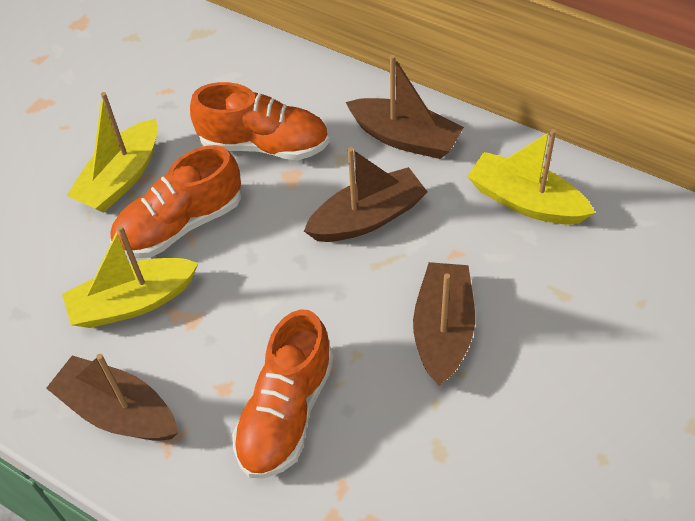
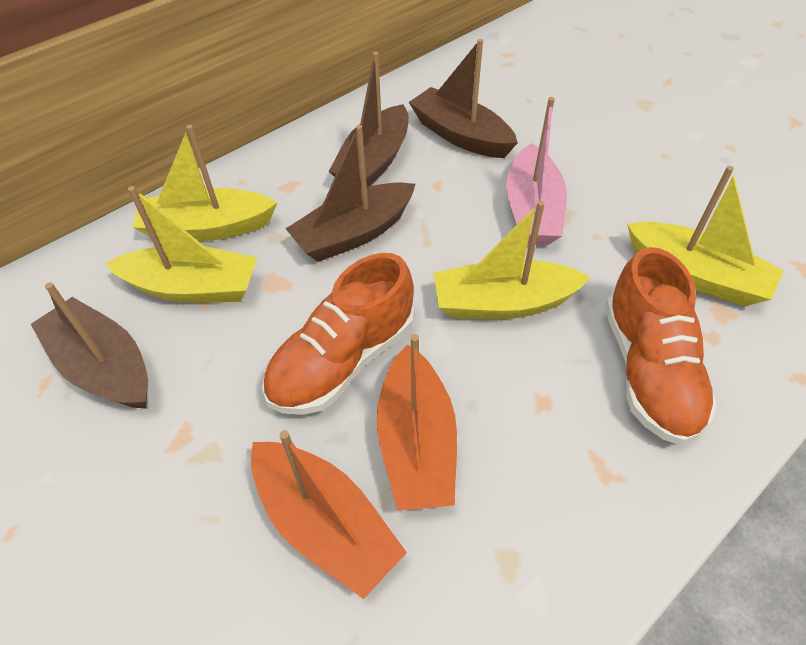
orange boat: 0 -> 2
orange shoe: 3 -> 2
pink boat: 0 -> 1
yellow boat: 3 -> 4

